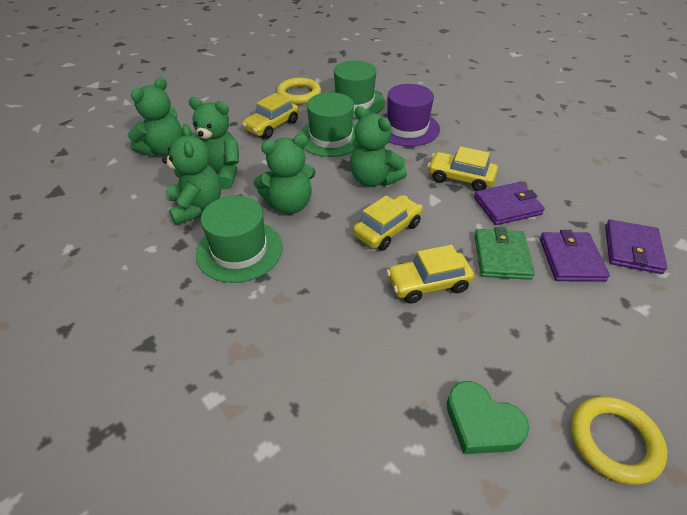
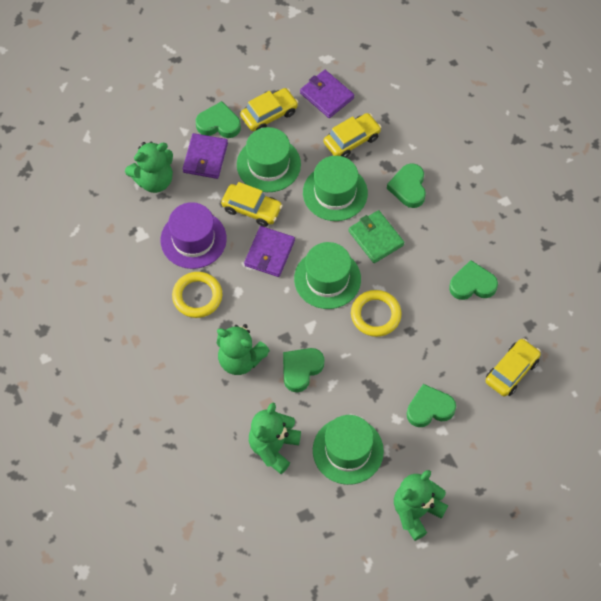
green hat: 3 -> 4
green heart: 1 -> 5
green teddy bear: 5 -> 4

